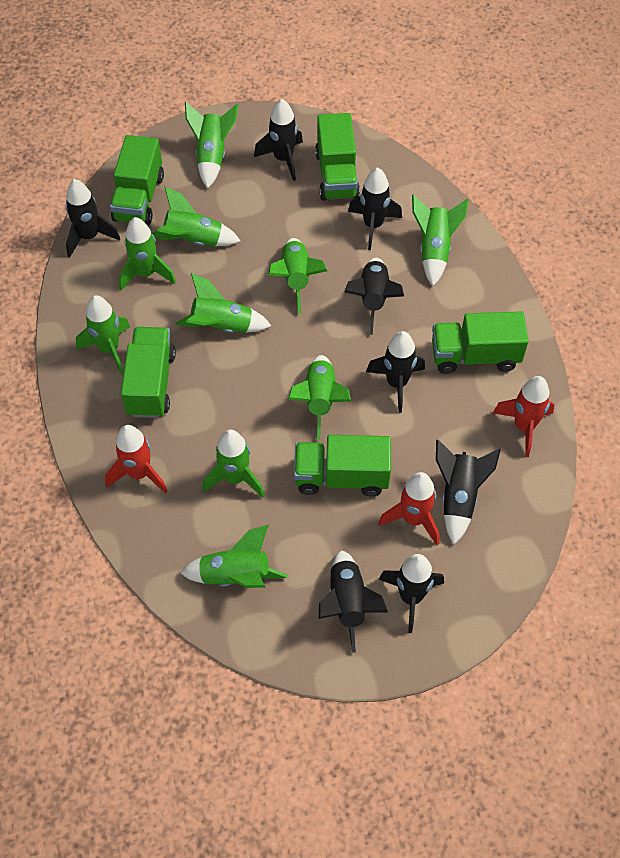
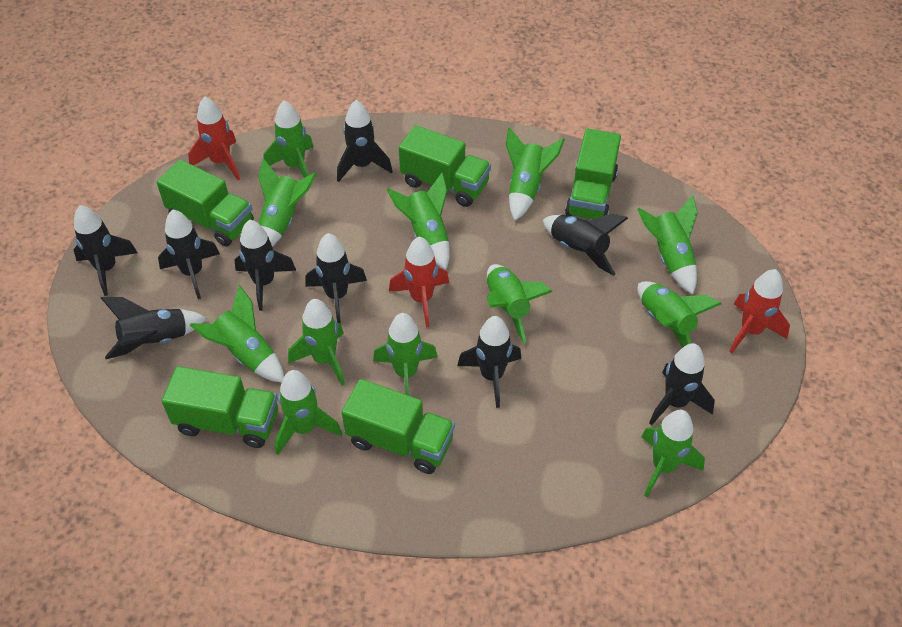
black rocket: 8 -> 9
green rocket: 10 -> 12

